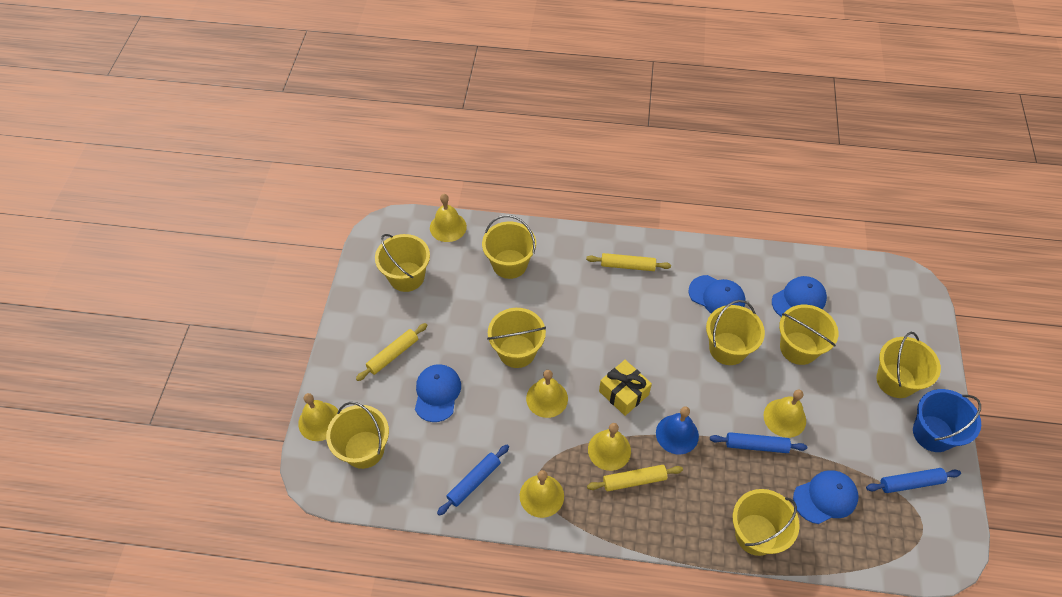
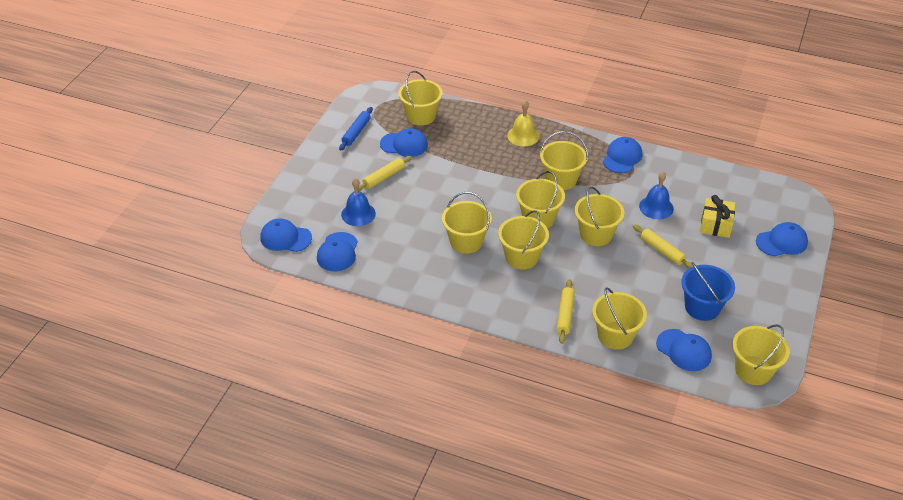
blue bell: 1 -> 2
blue cap: 4 -> 6
blue rolling pin: 3 -> 1
yellow bell: 6 -> 1

